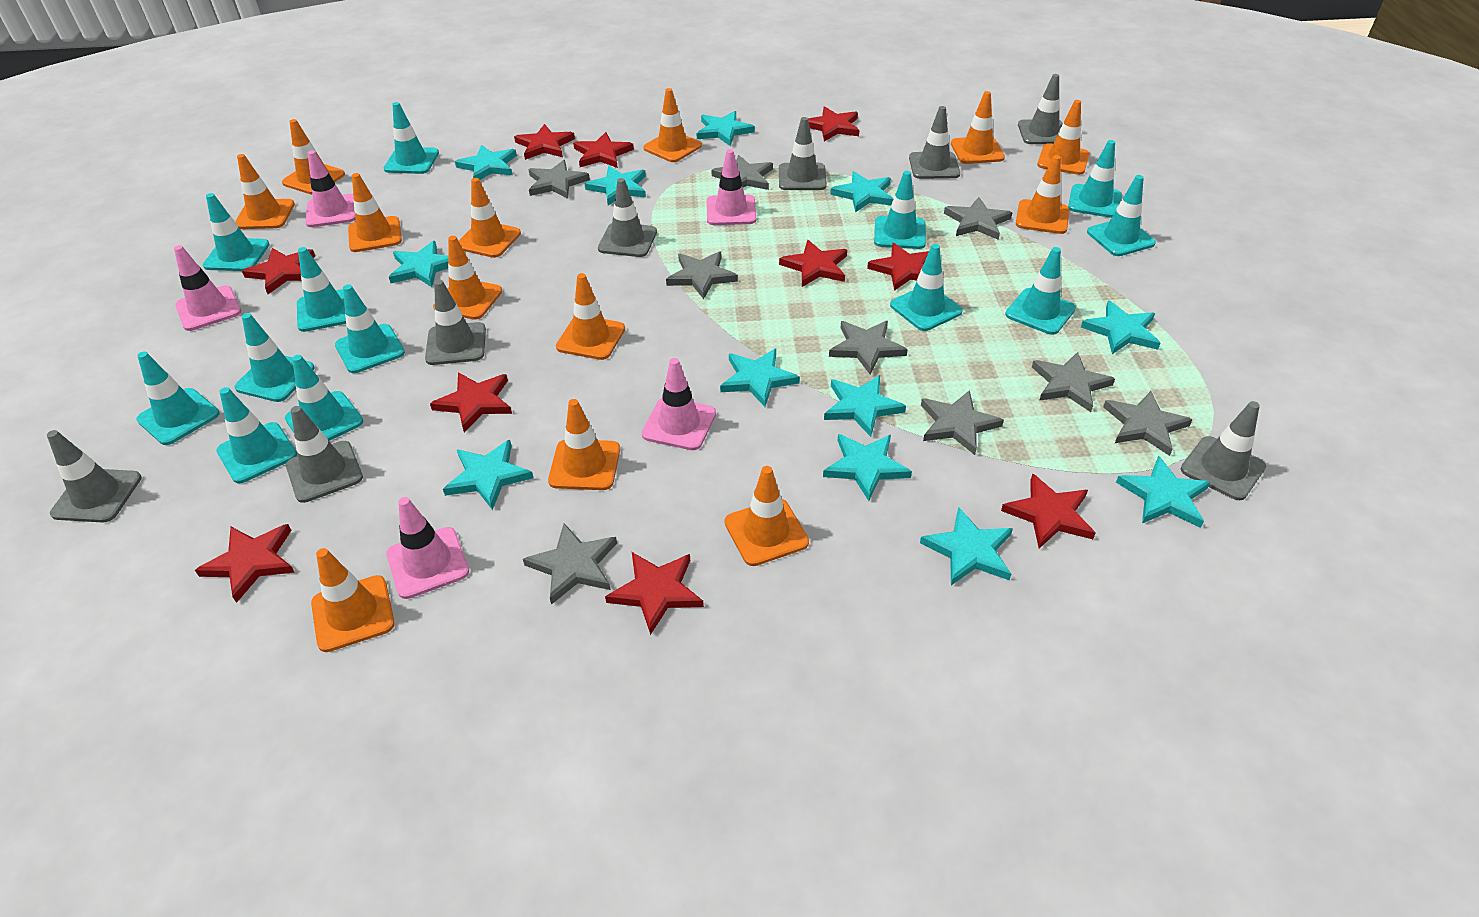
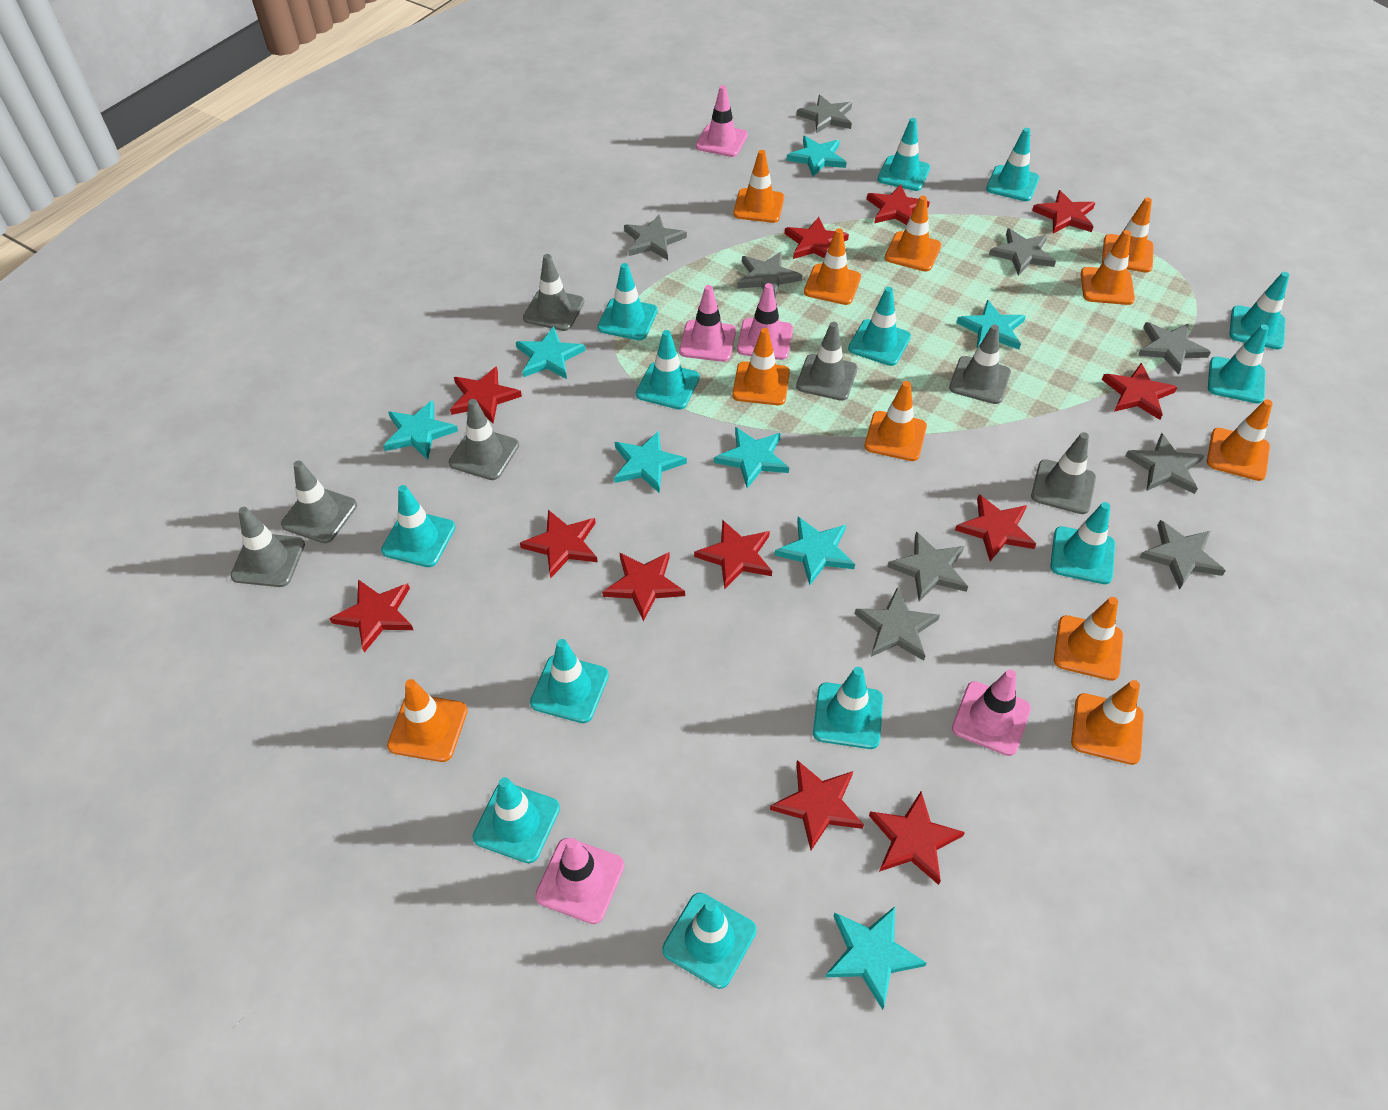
grey traffic cone: 8 -> 7
orange traffic cone: 13 -> 11
red star: 10 -> 12
turquoise star: 12 -> 8

